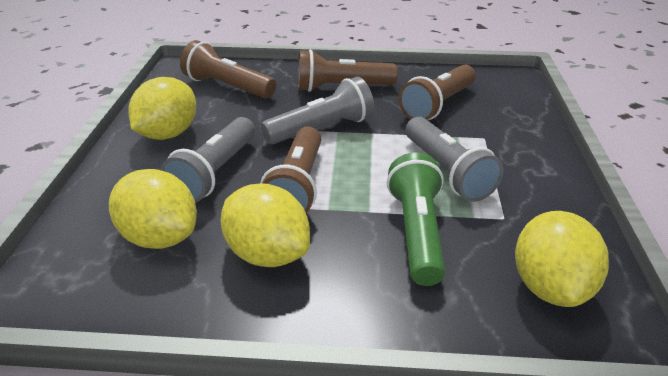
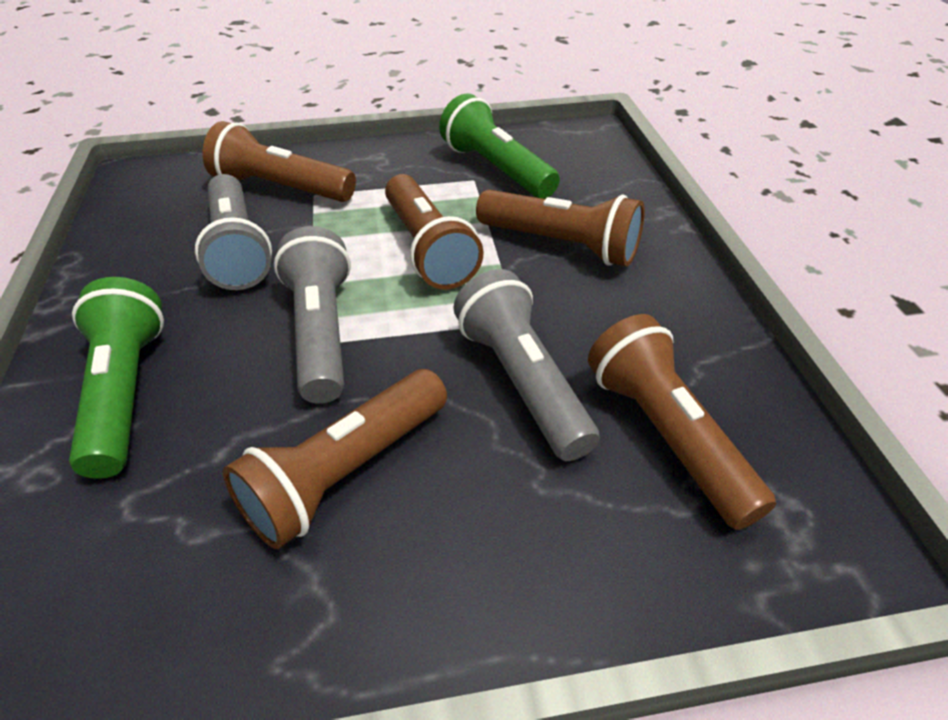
brown flashlight: 4 -> 5
green flashlight: 1 -> 2
yellow lemon: 4 -> 0

